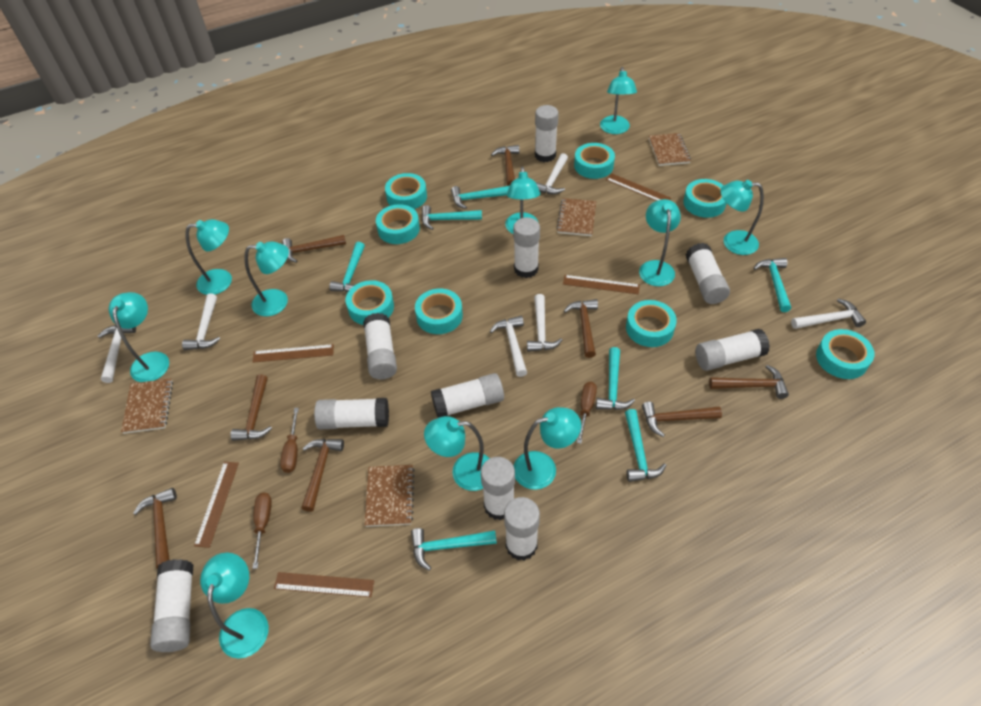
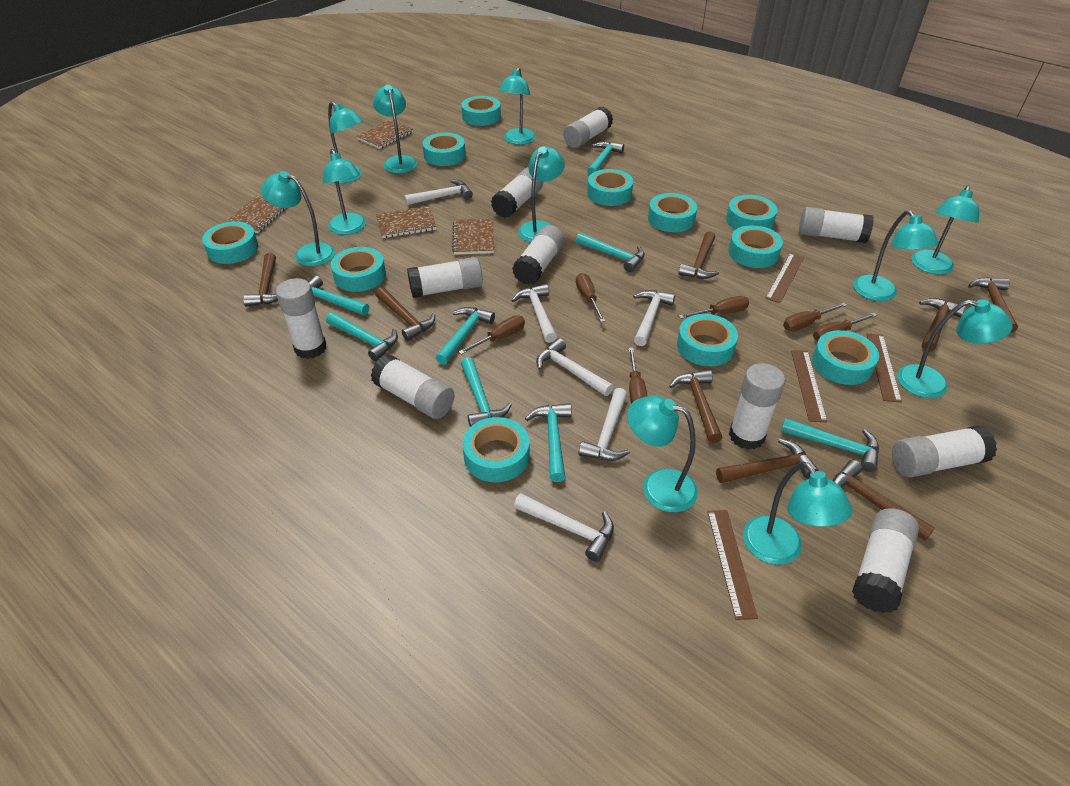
brown ruler: 5 -> 4
brown screwdriver: 3 -> 6
turquoise hammer: 7 -> 8
turquoise lamp: 10 -> 11
turquoise tape: 8 -> 11

